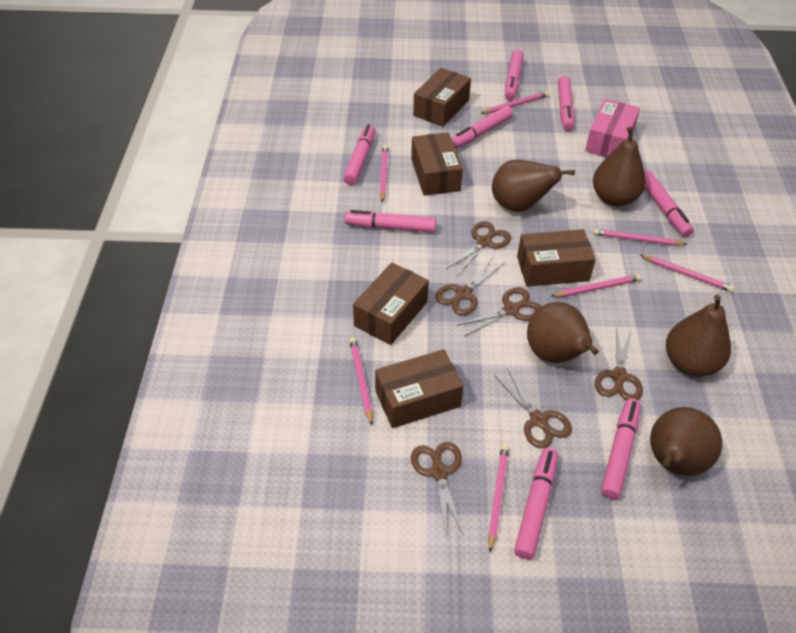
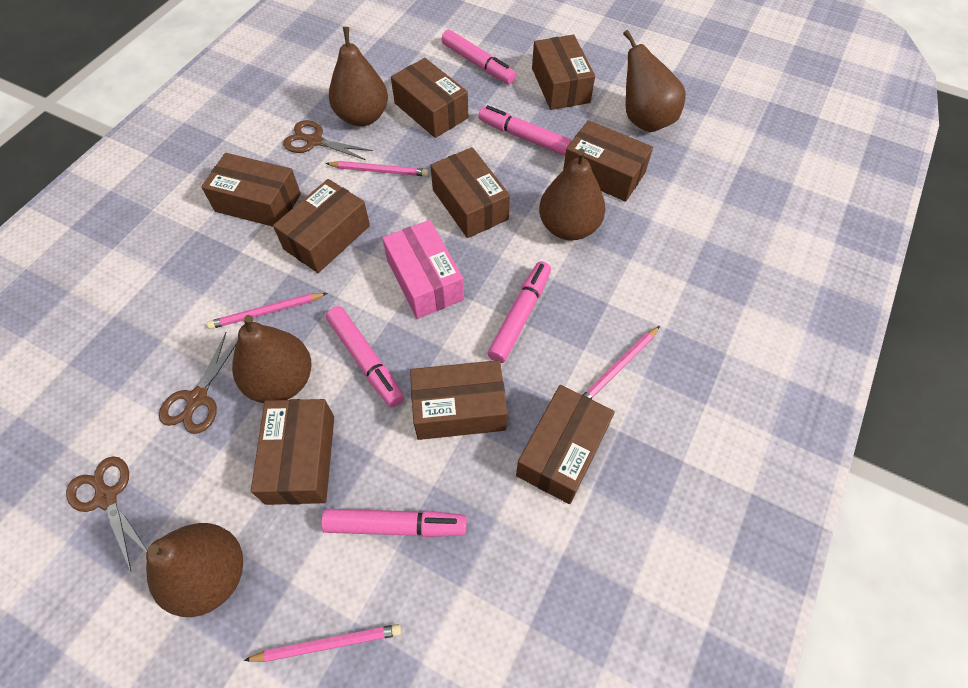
brown box: 5 -> 9
brown scissors: 6 -> 3
pink marker: 8 -> 5
pink pencil: 7 -> 4

